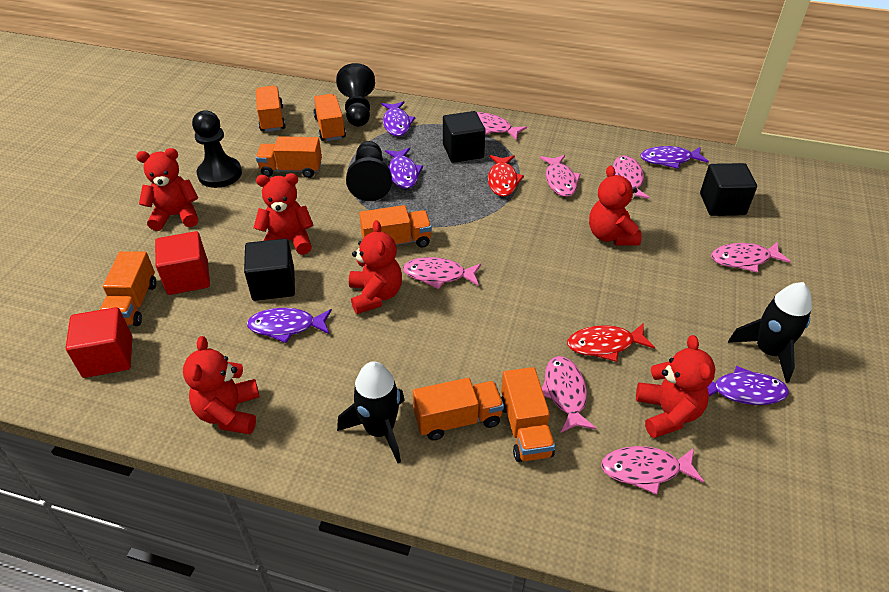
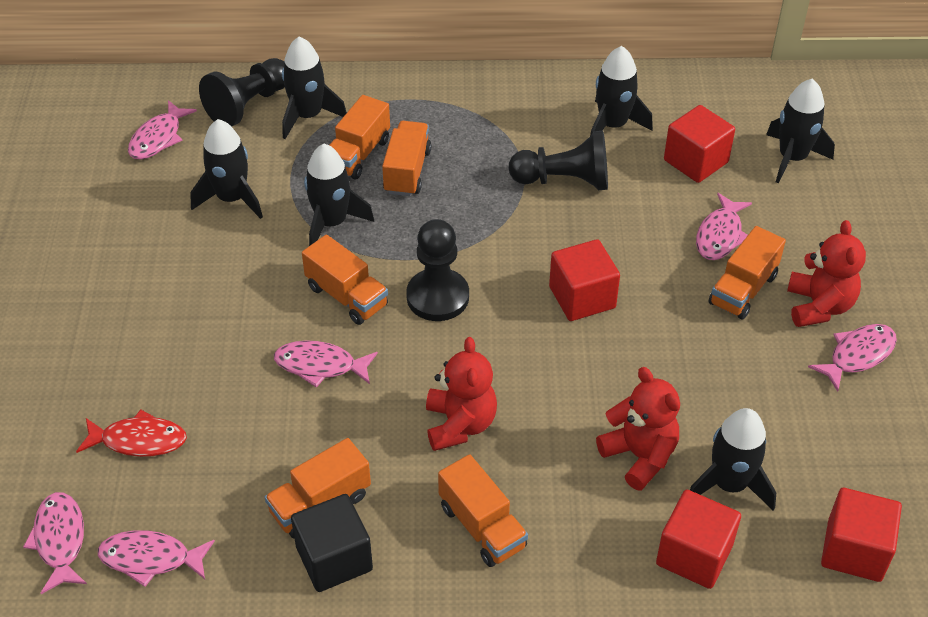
black cube: 3 -> 1
black rocket: 2 -> 6
orange truck: 7 -> 6
pink fish: 7 -> 6
purple fish: 5 -> 0
red cube: 2 -> 4
red fish: 2 -> 1
red teddy bear: 6 -> 3

